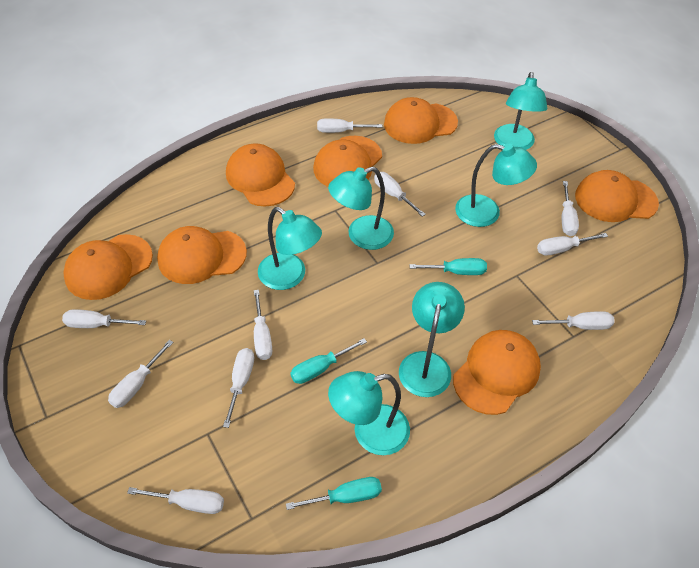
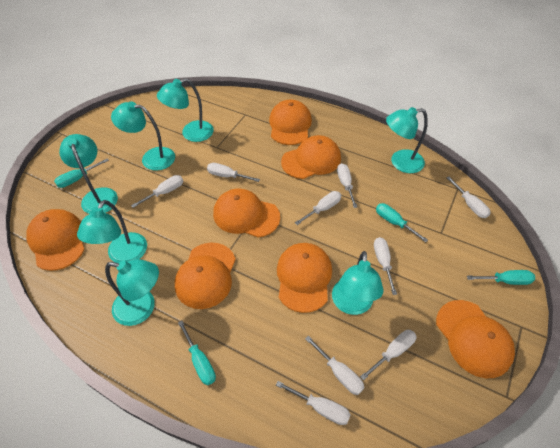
turquoise lamp: 6 -> 7
turquoise screwdriver: 3 -> 4
white screwdriver: 10 -> 9

